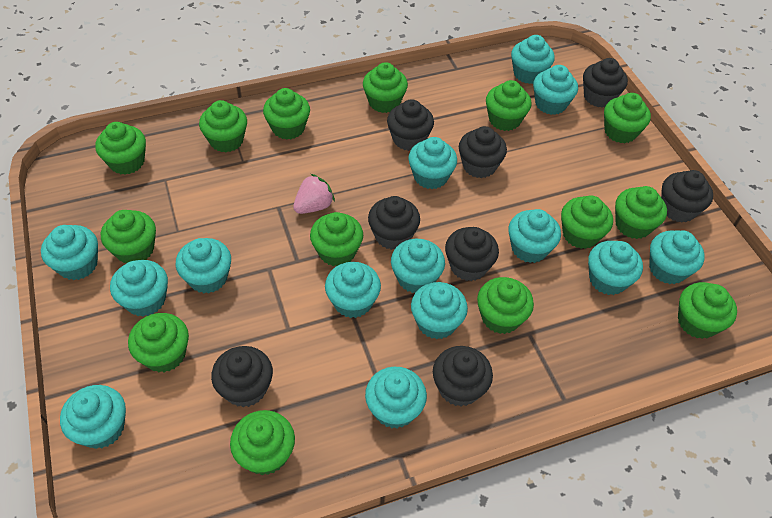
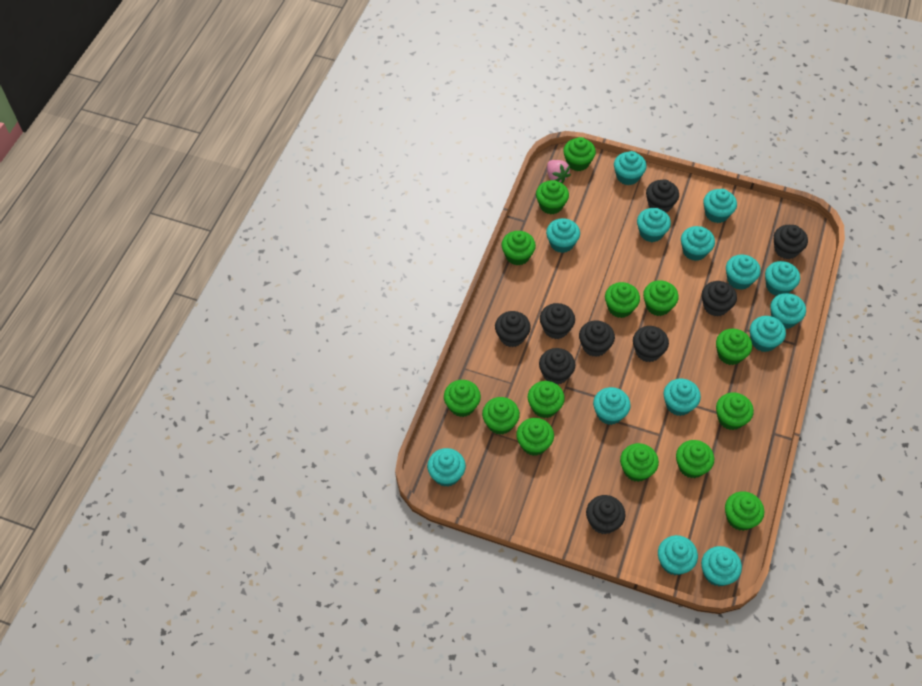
black cupcake: 8 -> 9

